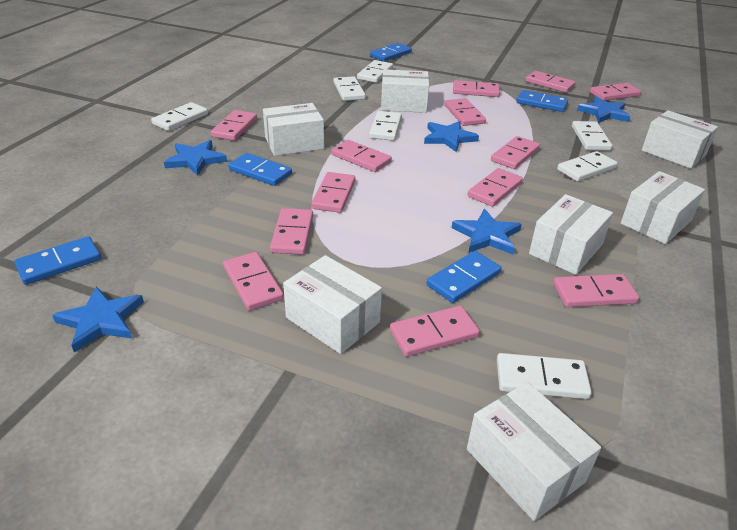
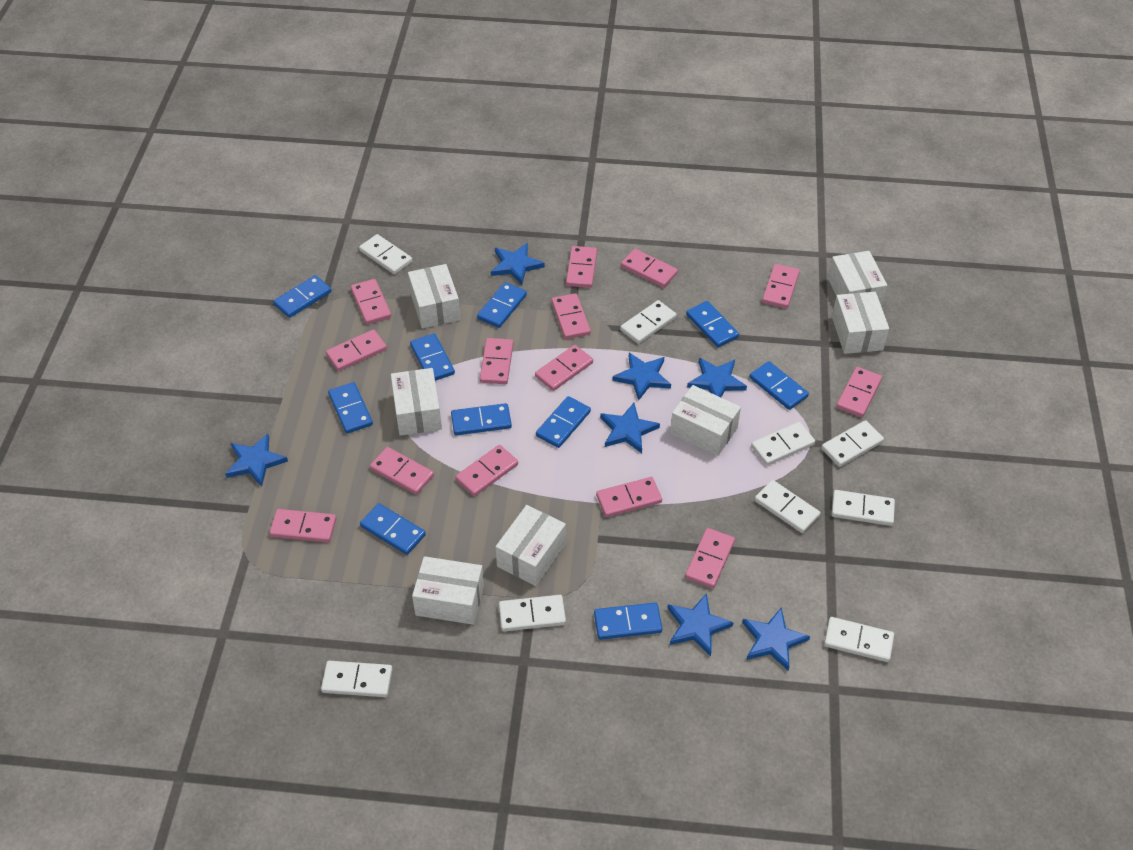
blue domino: 5 -> 10
blue star: 5 -> 7
pink domino: 13 -> 14
white domino: 7 -> 9

